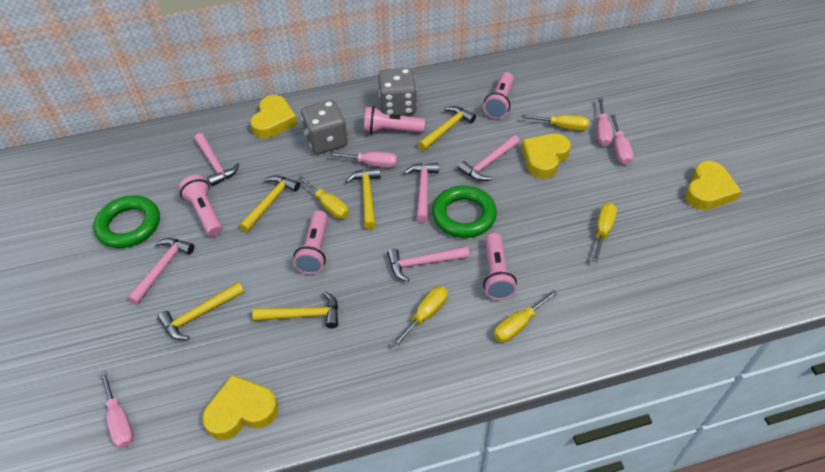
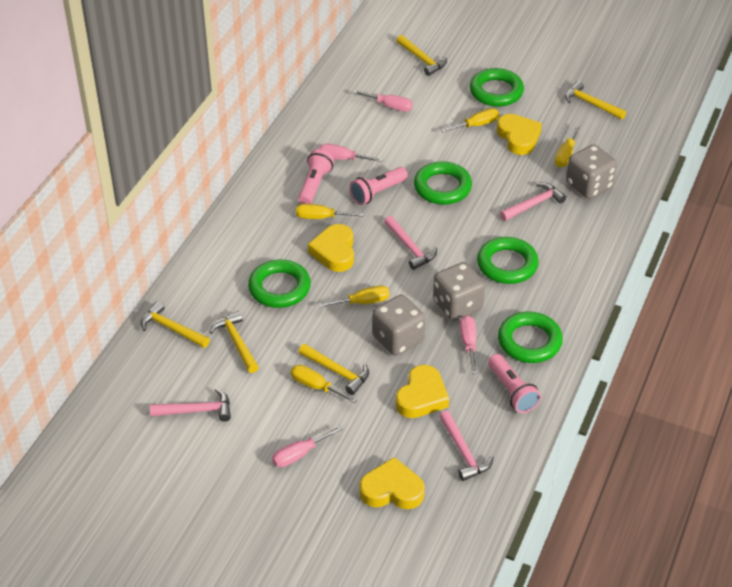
green ring: 2 -> 5
grey dice: 2 -> 3
pink flashlight: 5 -> 3
pink hammer: 5 -> 4

